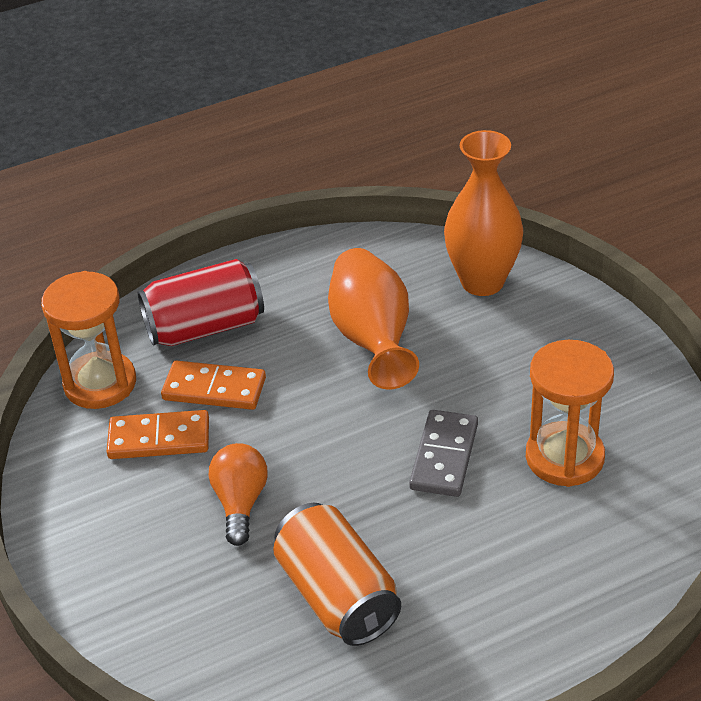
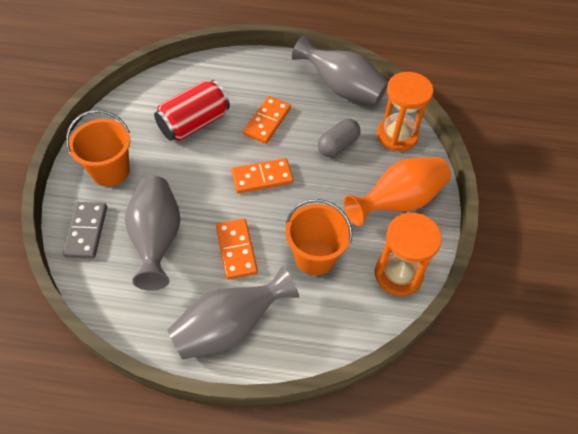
grey capsule: 0 -> 1
grey vase: 0 -> 3
orange bucket: 0 -> 2
orange can: 1 -> 0
orange domino: 2 -> 3
orange light bulb: 1 -> 0
orange vase: 2 -> 1

